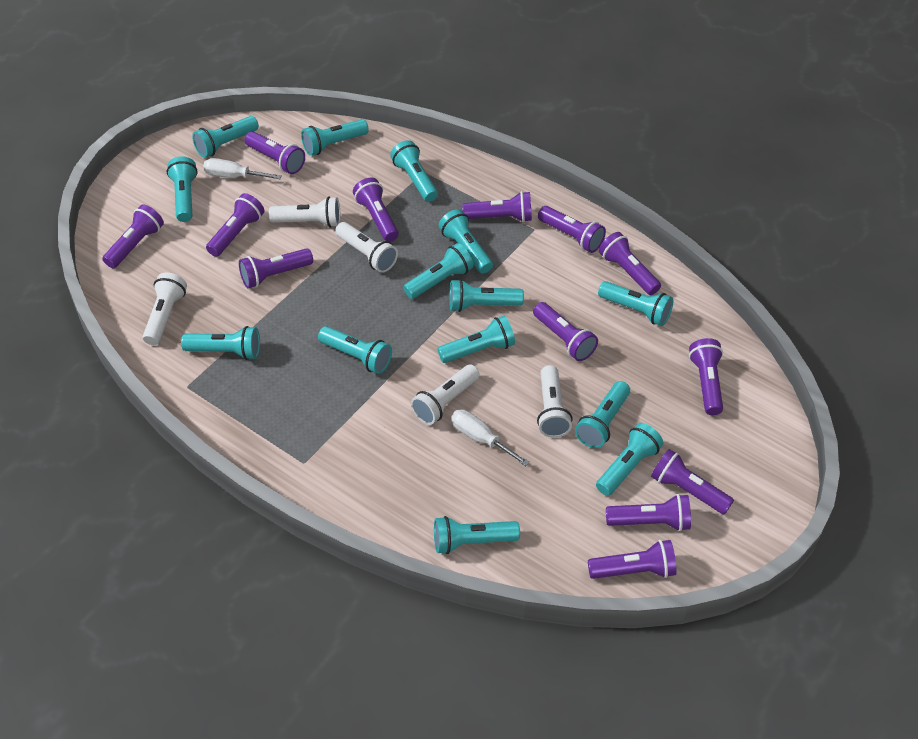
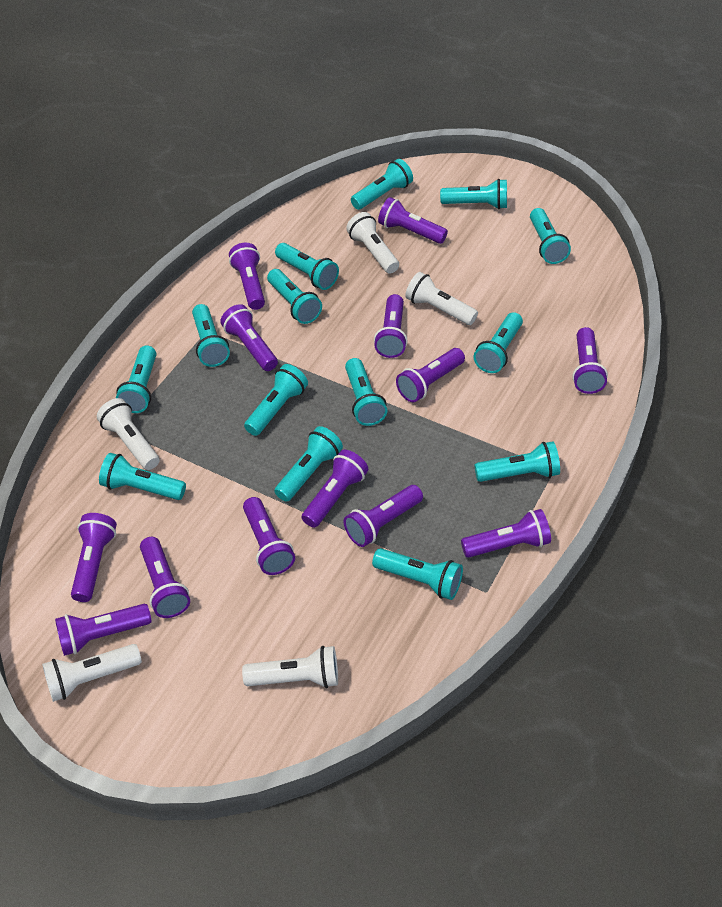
white screwdriver: 2 -> 0

